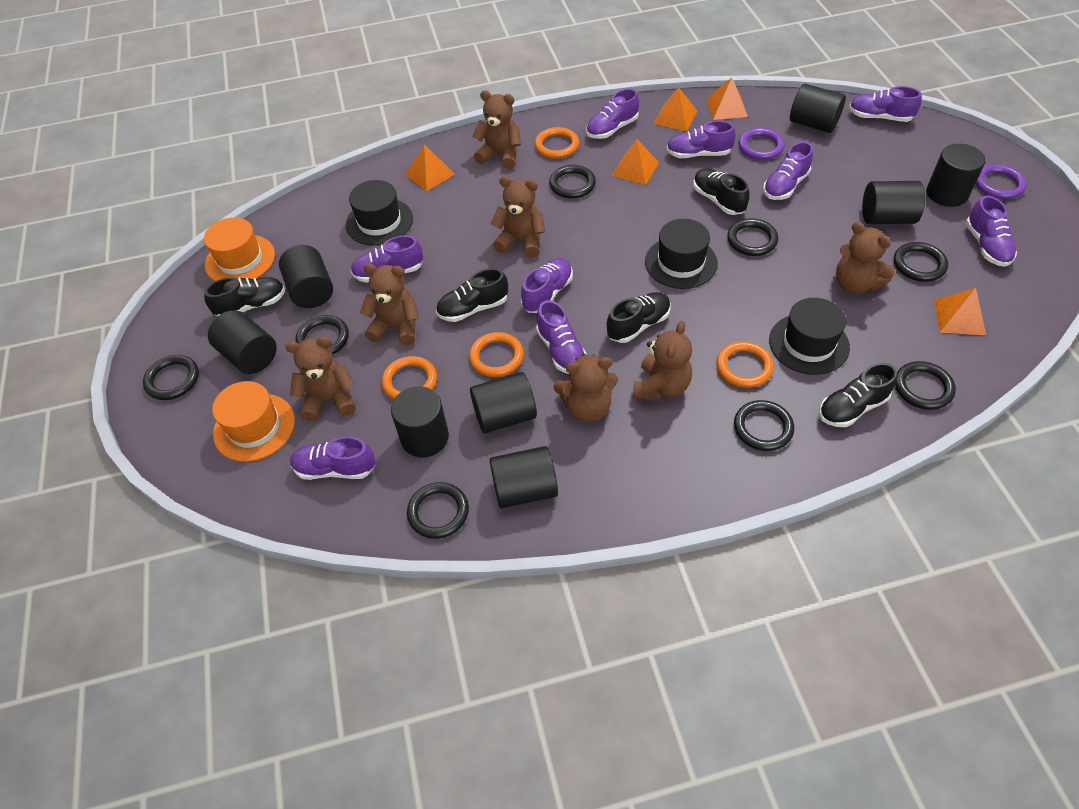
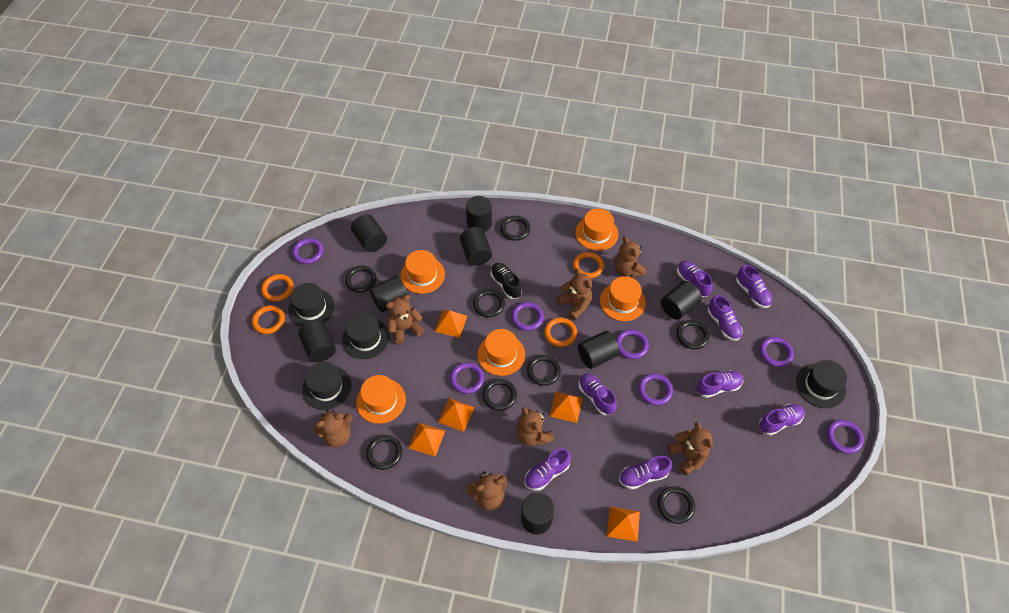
black hat: 3 -> 4
black shoe: 5 -> 1
orange hat: 2 -> 5
purple ring: 2 -> 7
purple shoe: 9 -> 8

